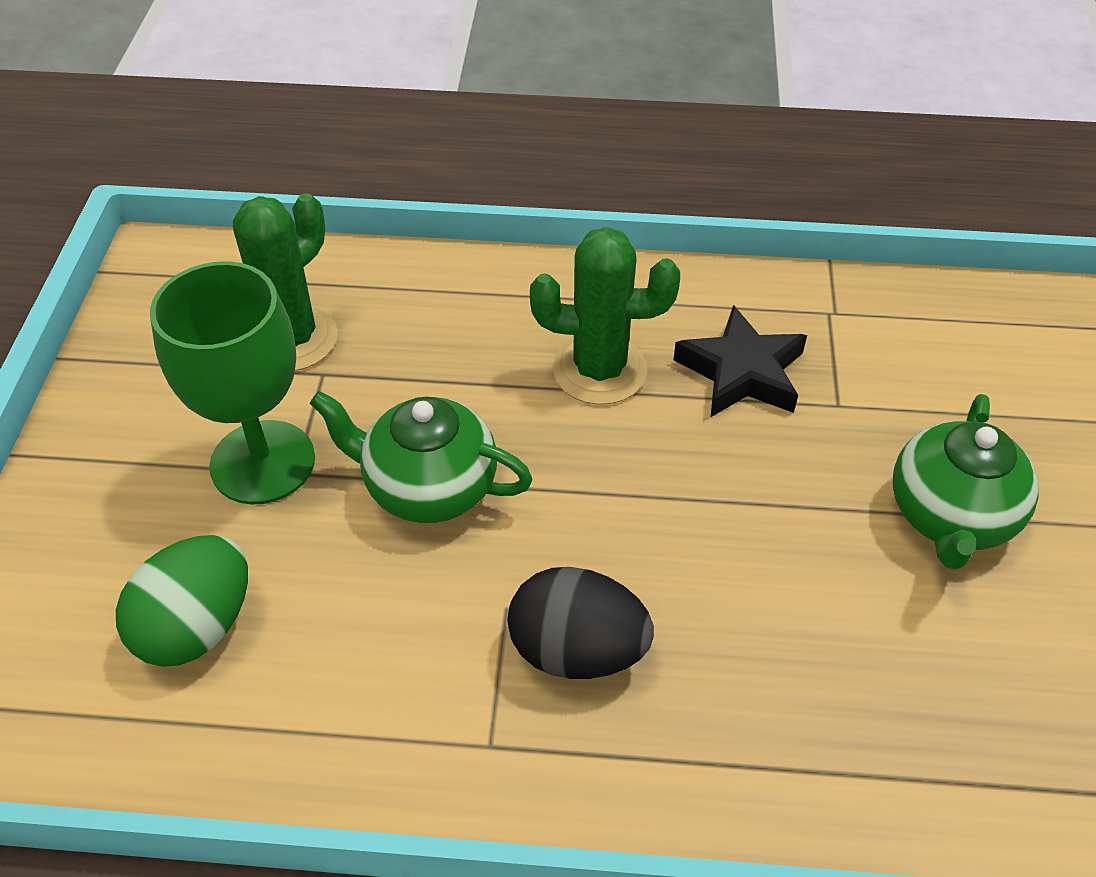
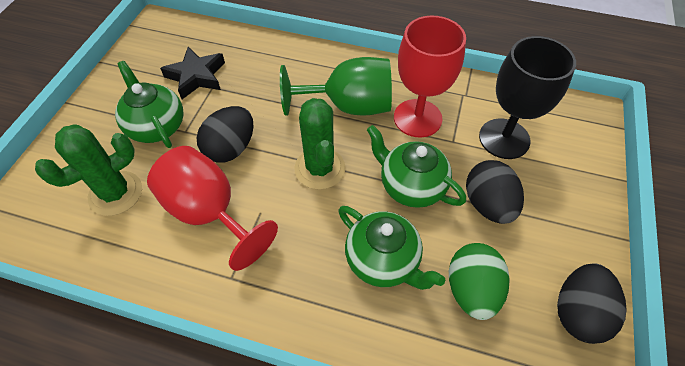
black egg: 1 -> 3
black goblet: 0 -> 1
green teapot: 2 -> 3
red goblet: 0 -> 2

